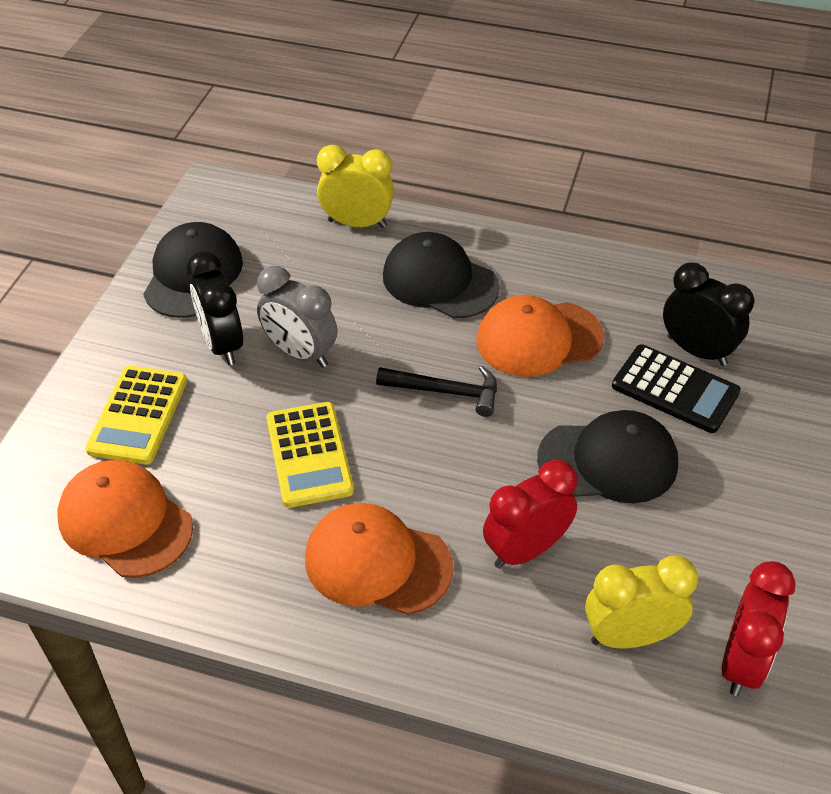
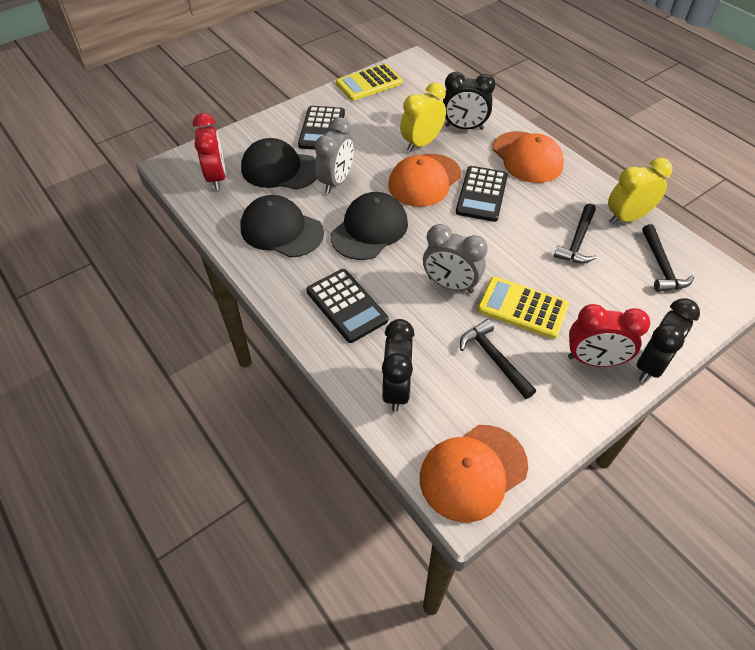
black calculator: 1 -> 3
black clock: 2 -> 3
black hammer: 1 -> 3
grey clock: 1 -> 2

